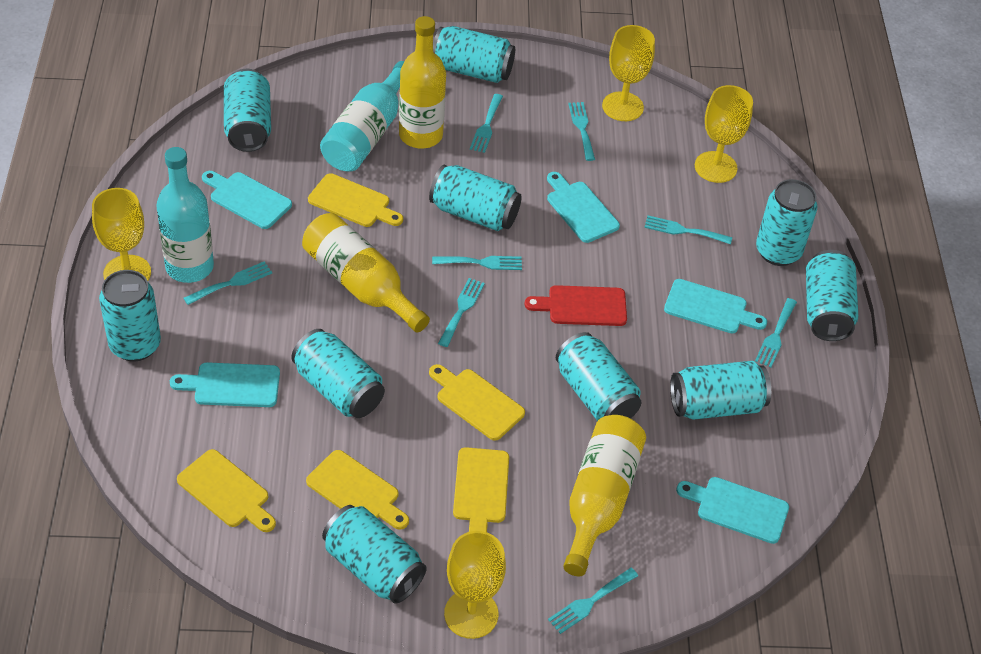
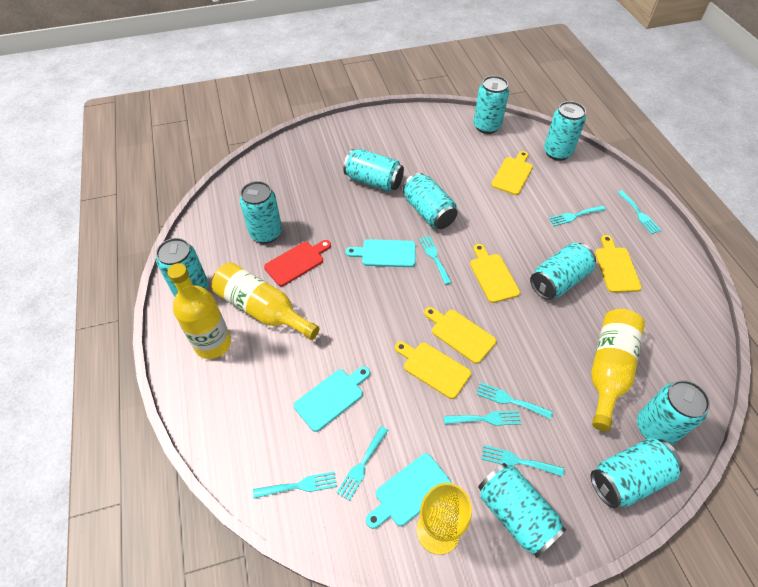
turquoise bottle: 2 -> 0
turquoise cutting board: 5 -> 3
yellow goblet: 4 -> 1

